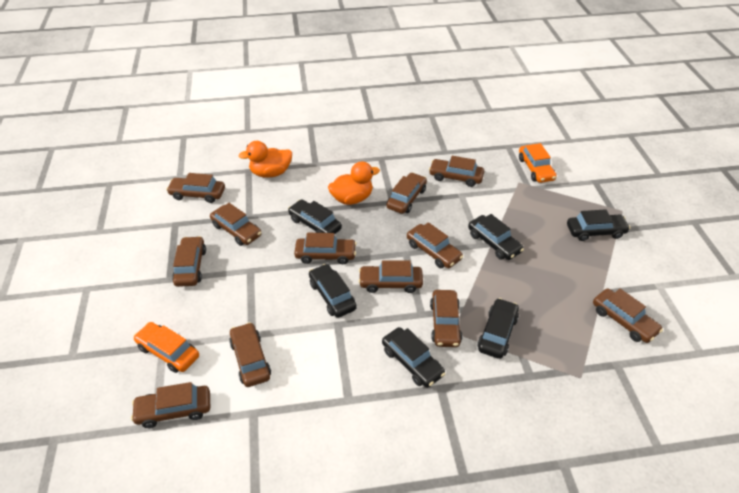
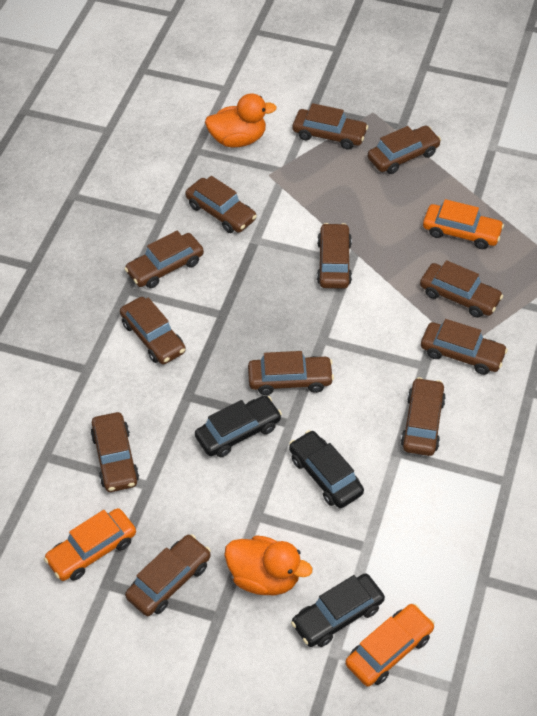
black car: 6 -> 3
orange car: 2 -> 3

